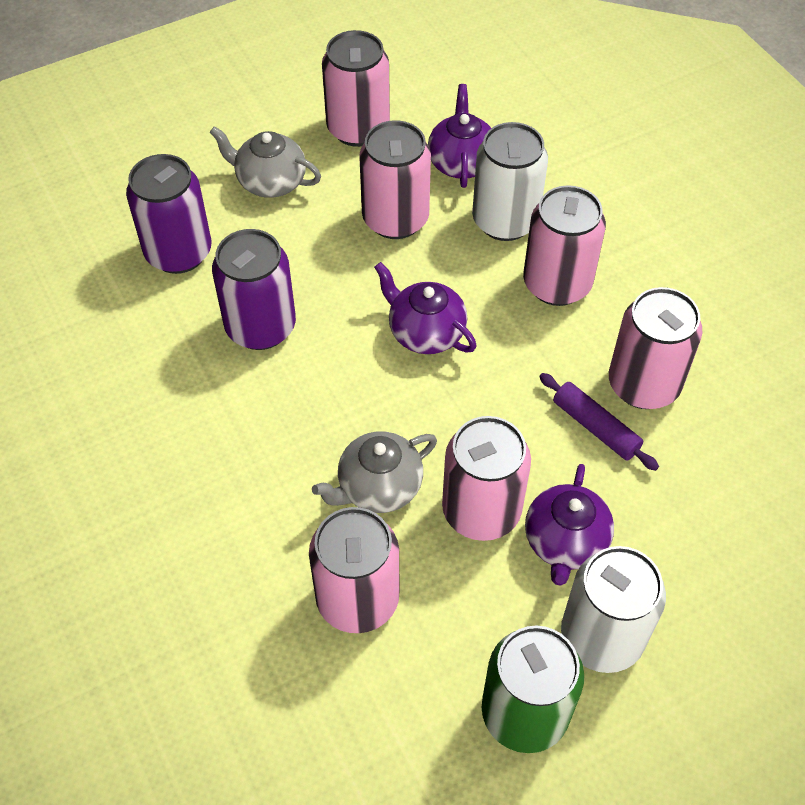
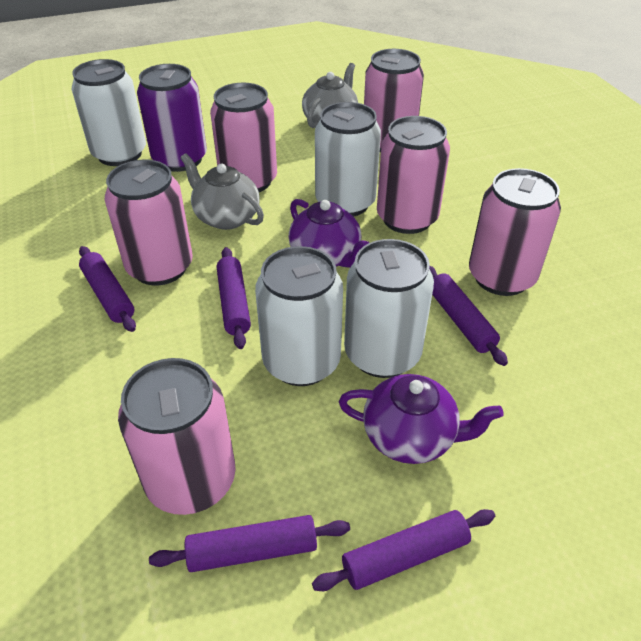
green can: 1 -> 0
purple can: 2 -> 1
purple rolling pin: 1 -> 5
purple teapot: 3 -> 2
white can: 2 -> 4

